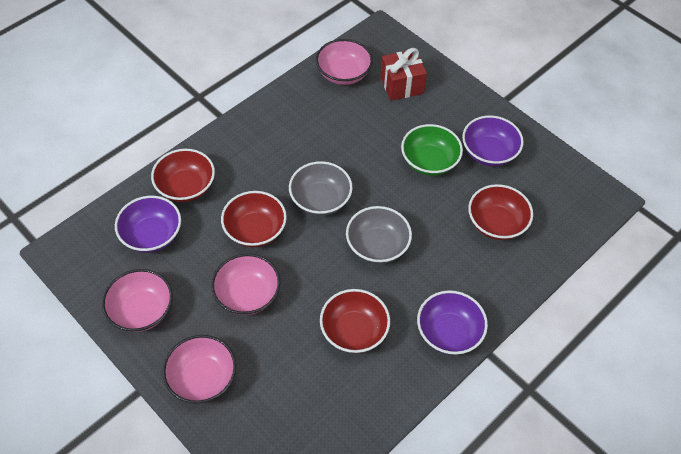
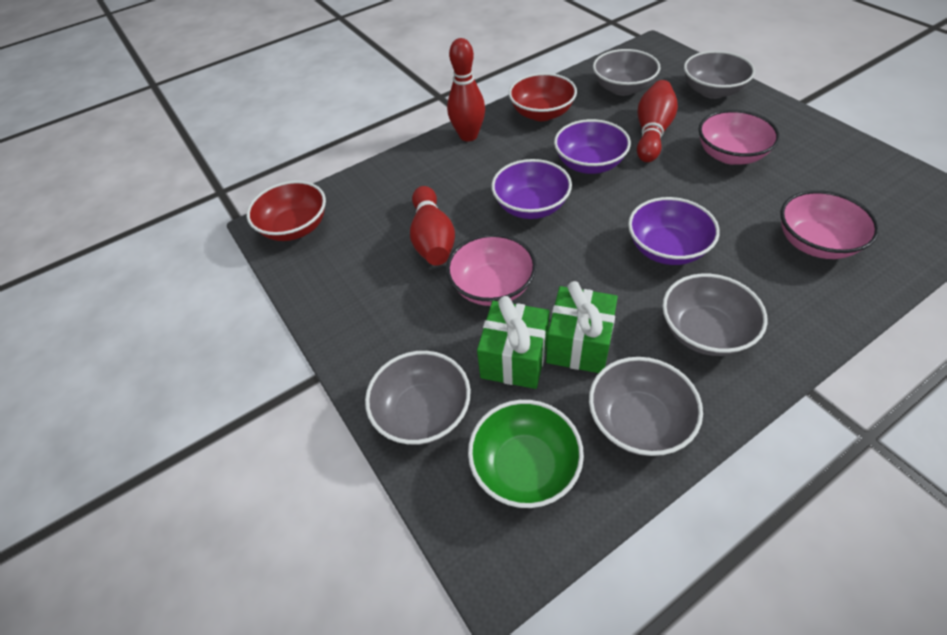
green gift: 0 -> 2
grey bowl: 2 -> 5
pink bowl: 4 -> 3
red bowl: 4 -> 2
red bowling pin: 0 -> 3
red gift: 1 -> 0

